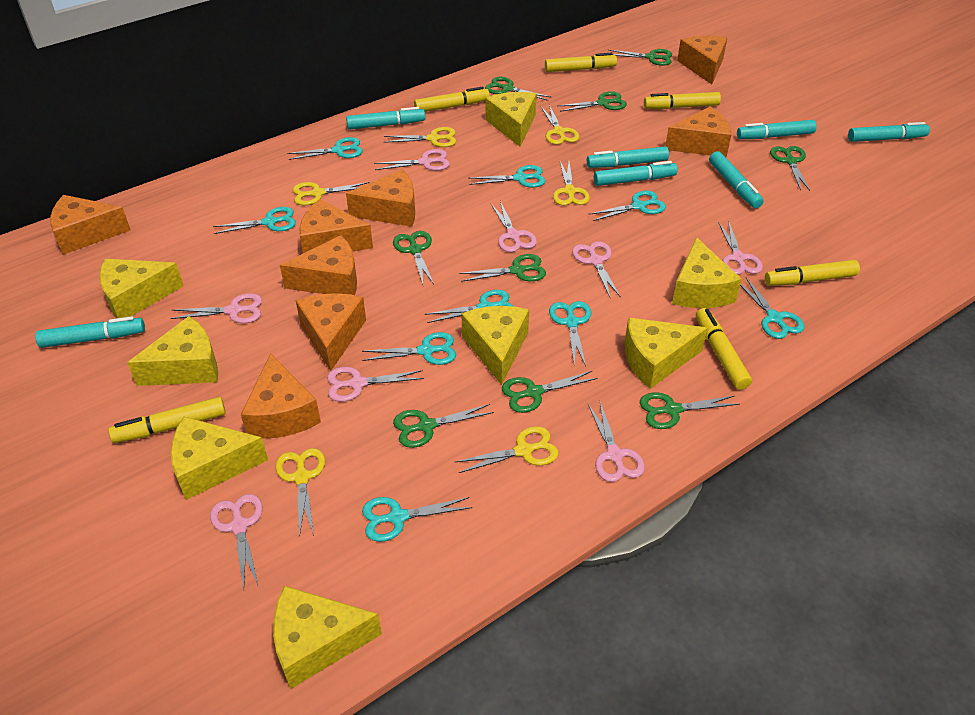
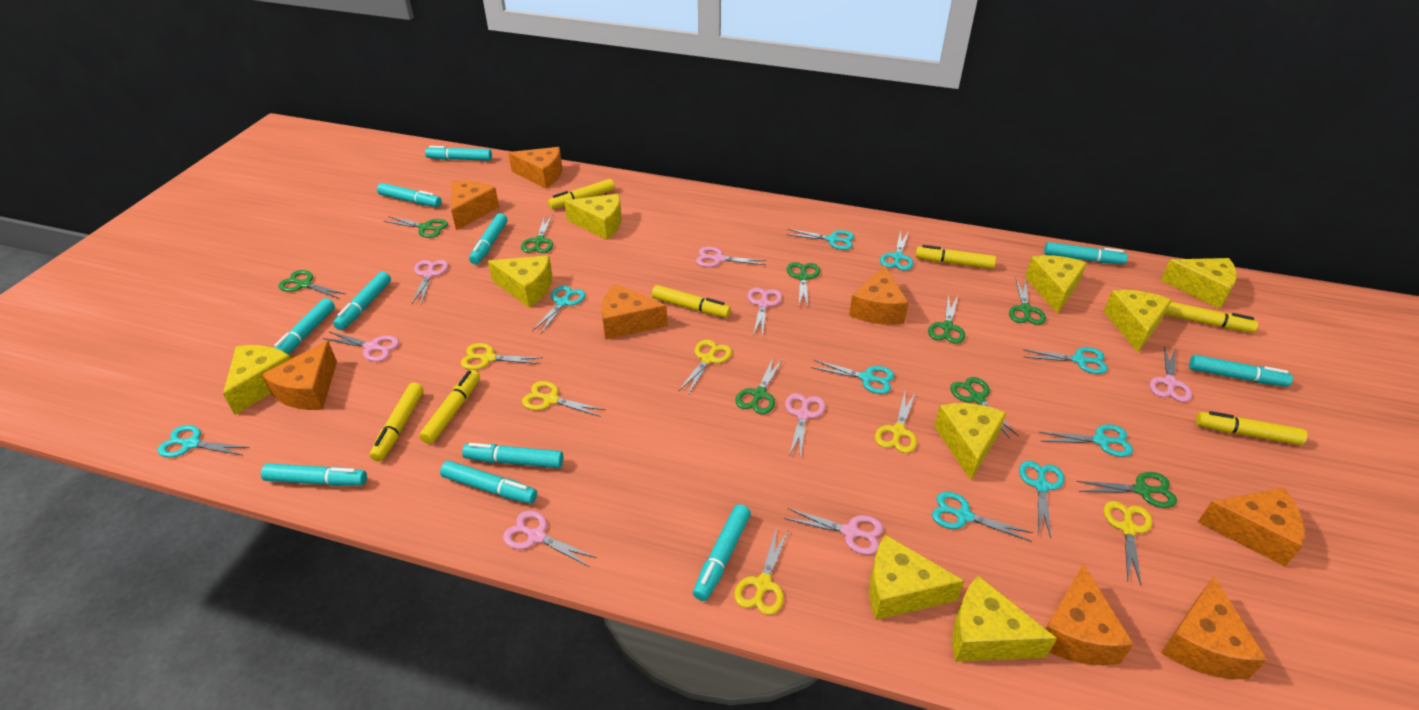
turquoise marker: 7 -> 11
yellow cheese: 8 -> 9
yellow marker: 6 -> 7

